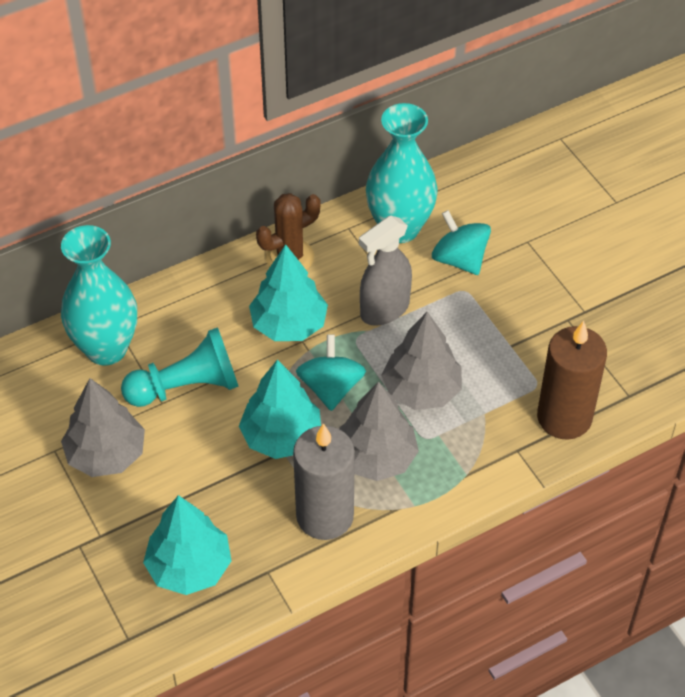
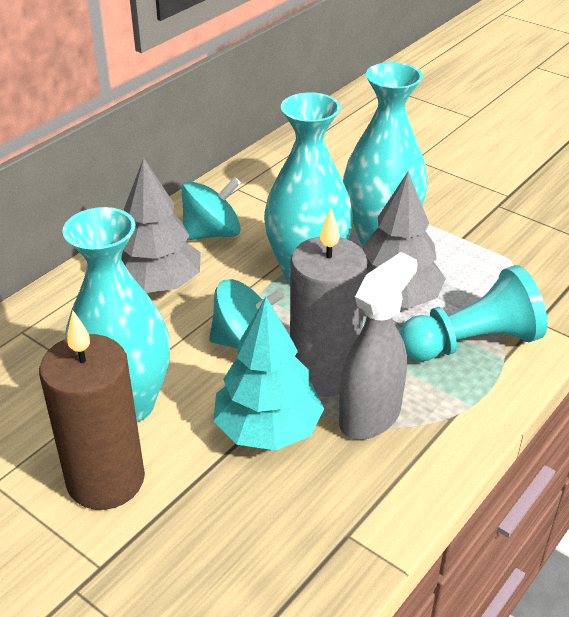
brown cactus: 1 -> 0
grey tree: 3 -> 2
turquoise tree: 3 -> 1
turquoise vase: 2 -> 3

